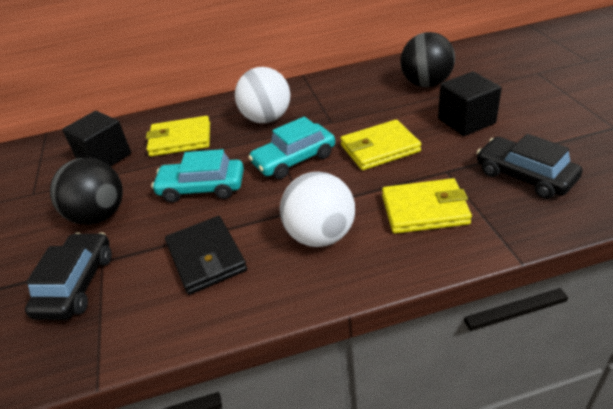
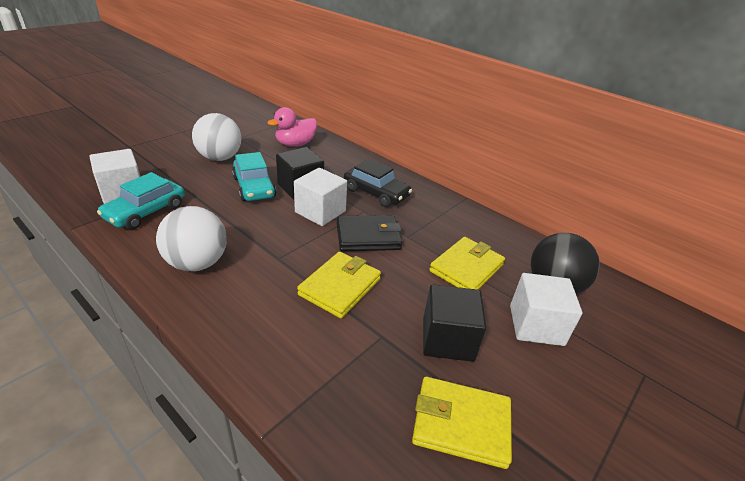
black ball: 2 -> 1
black car: 2 -> 1
pink duck: 0 -> 1
white cube: 0 -> 3

